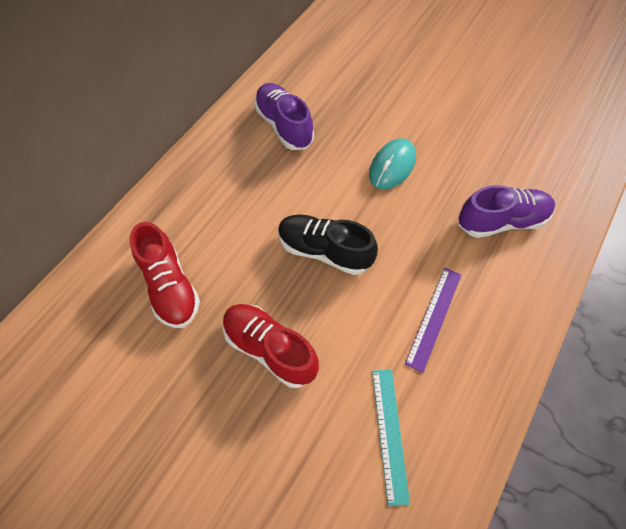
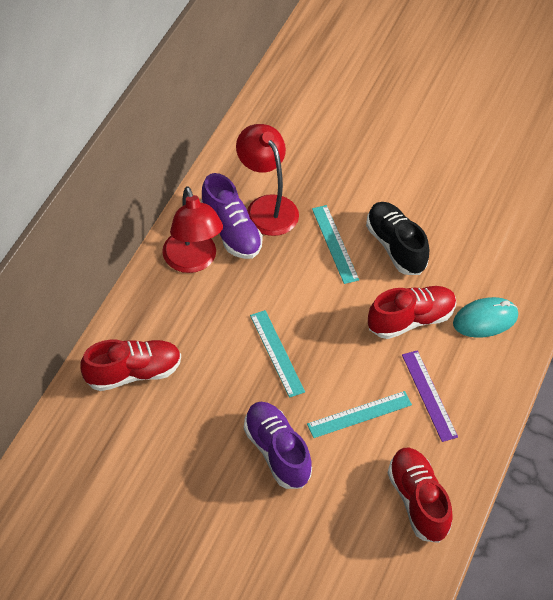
red lamp: 0 -> 2
red shoe: 2 -> 3
turquoise ruler: 1 -> 3

